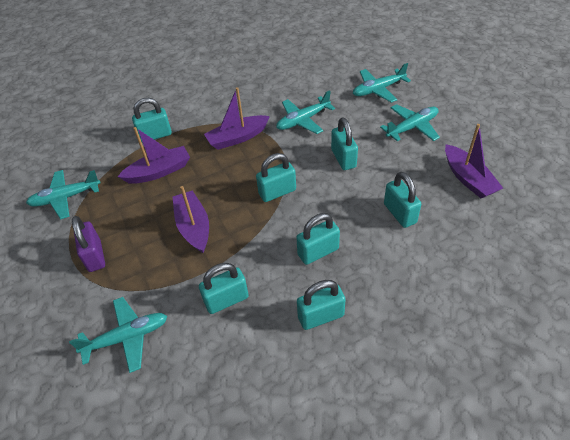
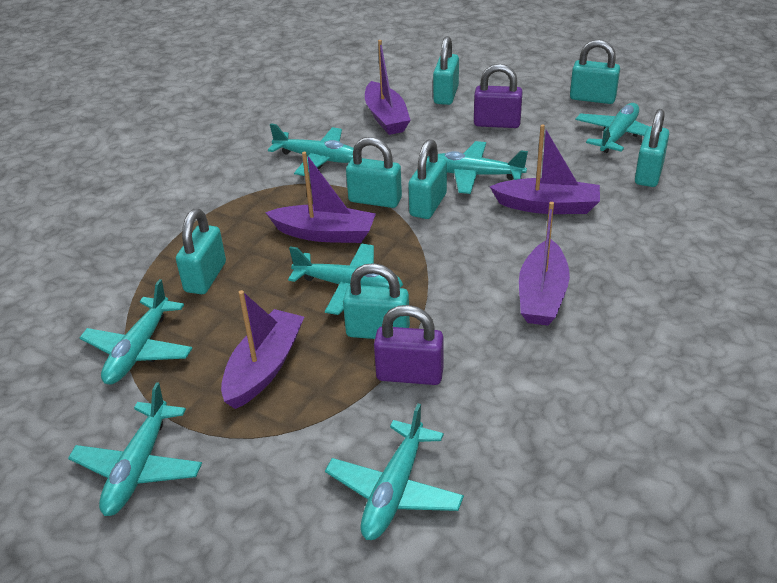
purple boat: 4 -> 5
purple padlock: 1 -> 2
turquoise plane: 5 -> 7

